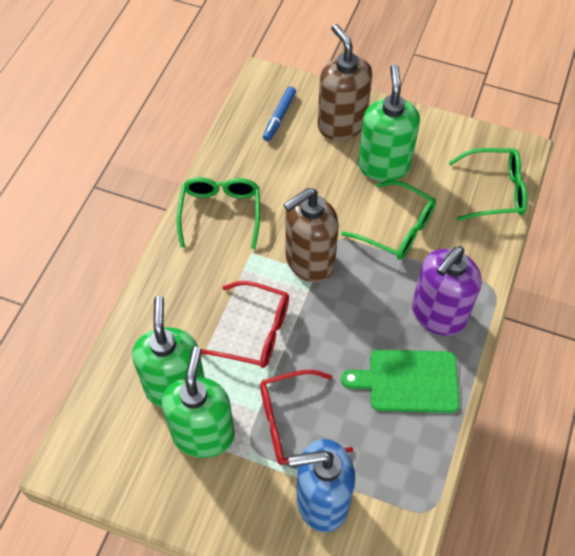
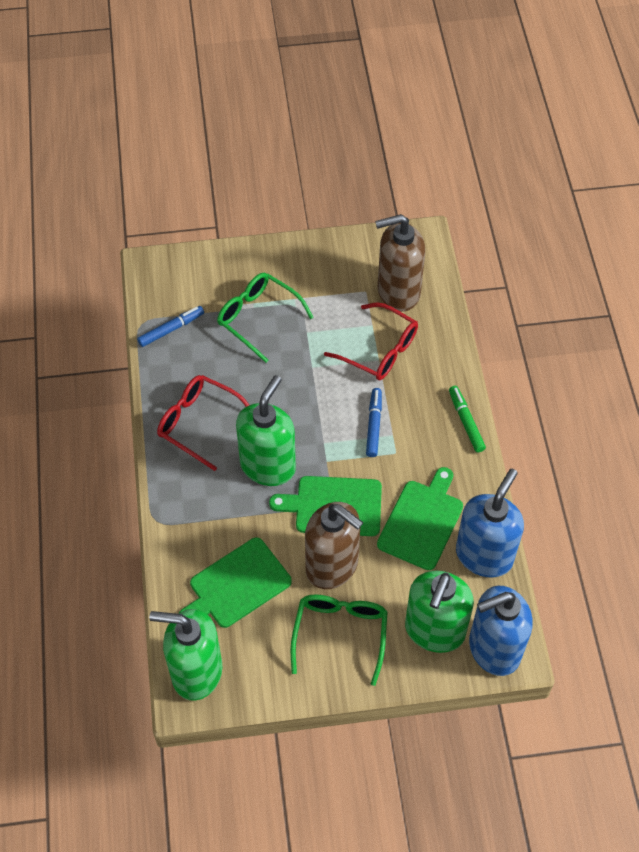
blue marker: 1 -> 2
blue soap dispenser: 1 -> 2
green cutting board: 1 -> 3
green glasses: 3 -> 2
green marker: 0 -> 1
purple soap dispenser: 1 -> 0

